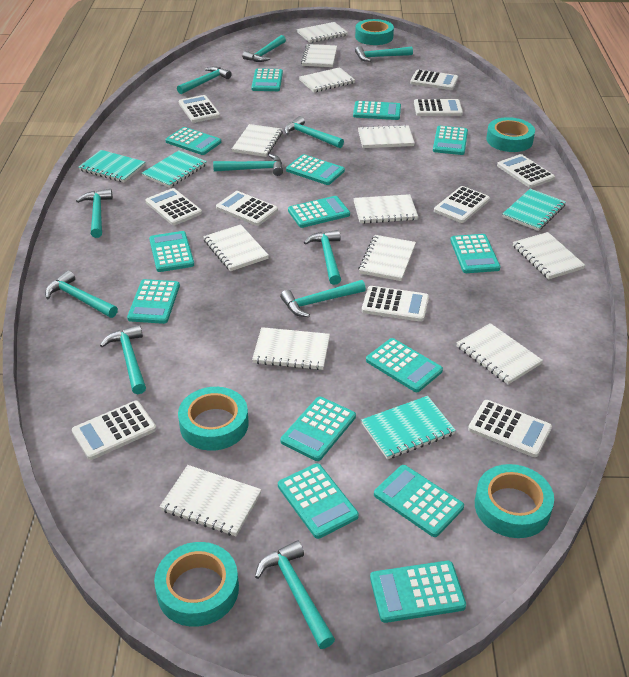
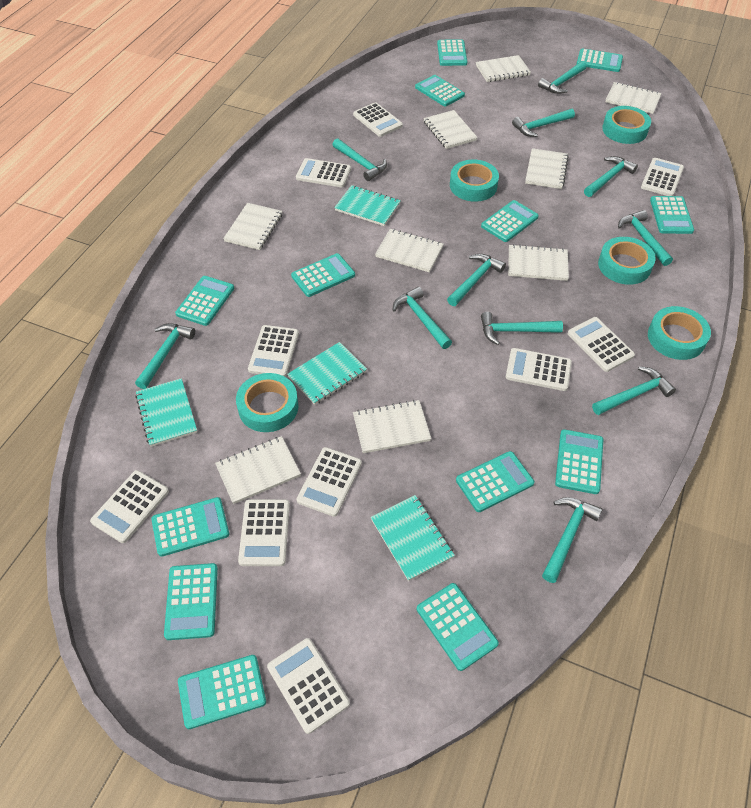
turquoise calculator: 14 -> 13
white notebook: 12 -> 9

